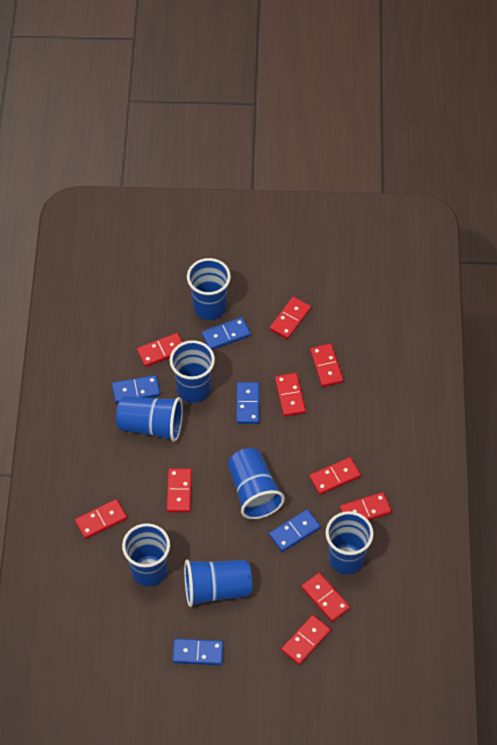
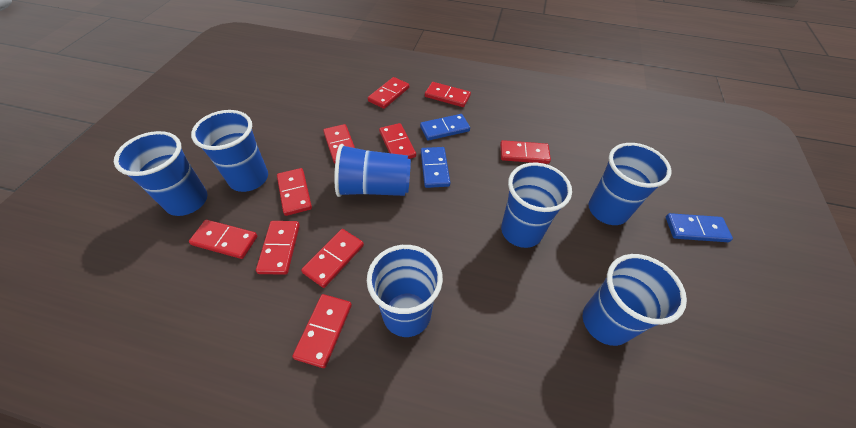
blue domino: 5 -> 3

